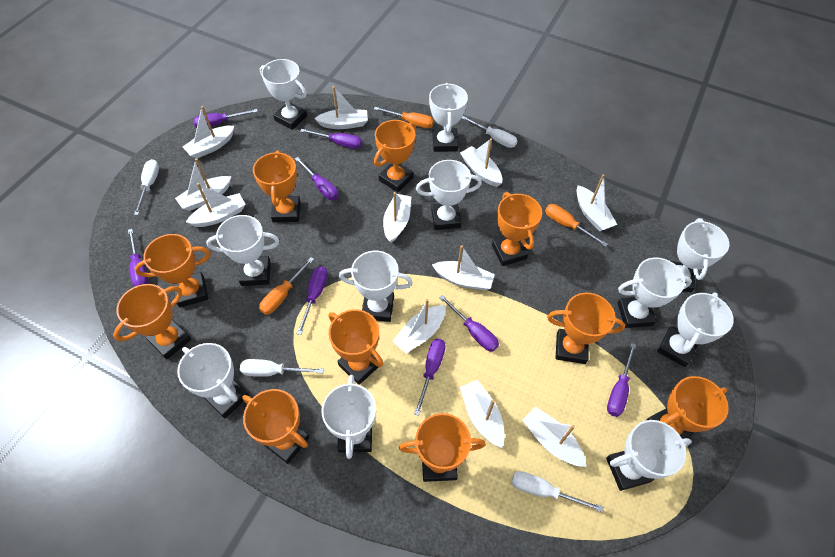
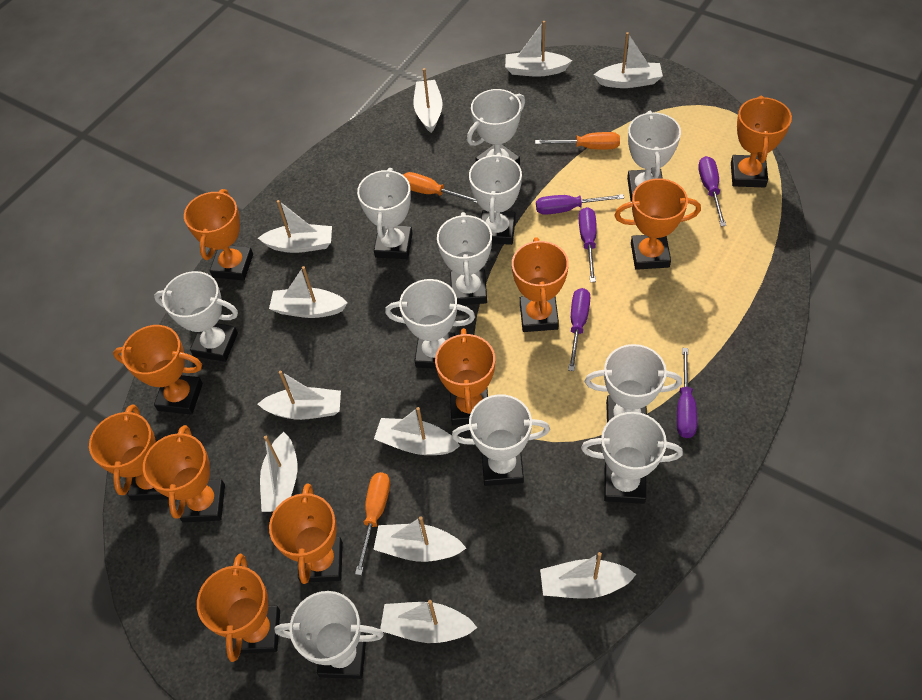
purple screwdriver: 8 -> 5
white screwdriver: 4 -> 0

